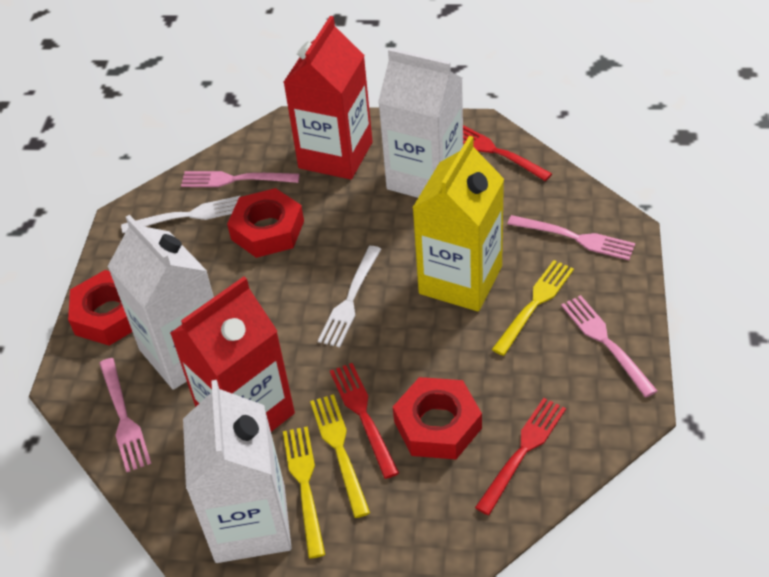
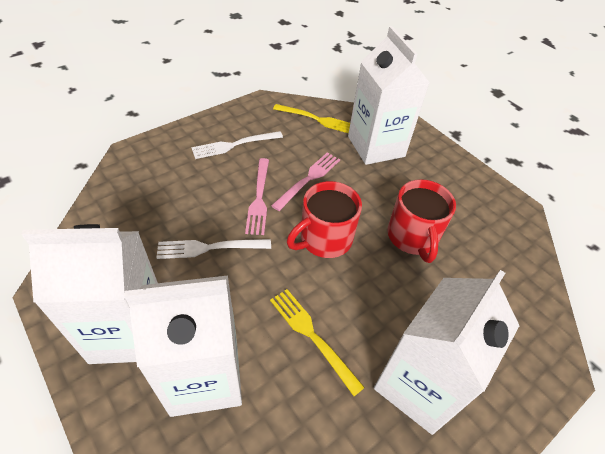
pink fork: 4 -> 2
red carton: 2 -> 0
red fork: 3 -> 0
red mug: 0 -> 2
red nut: 3 -> 0
white carton: 3 -> 4
yellow carton: 1 -> 0
yellow fork: 3 -> 2

